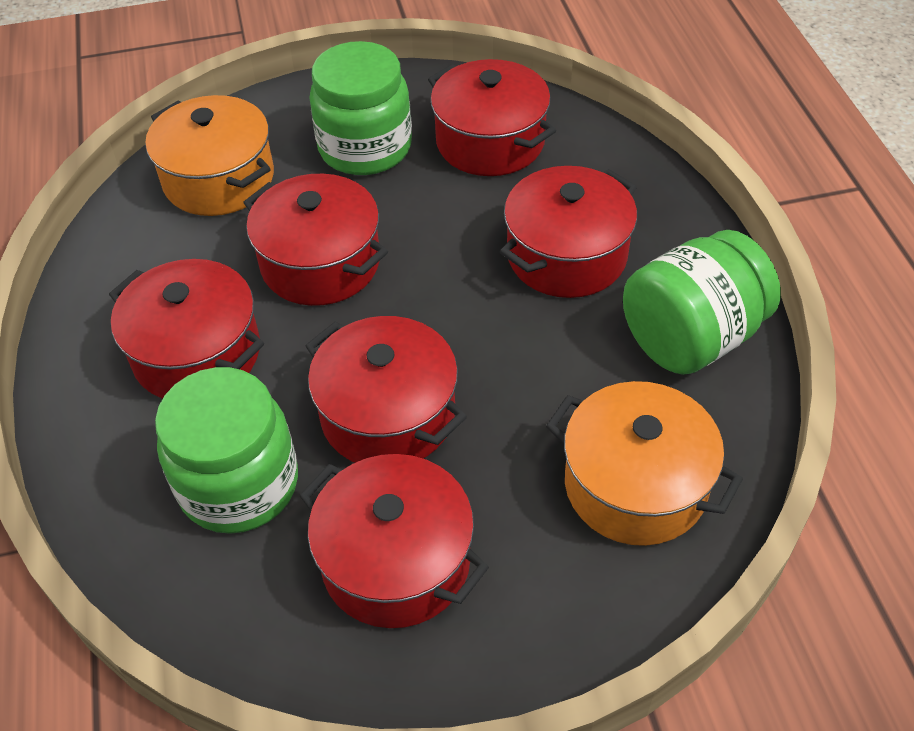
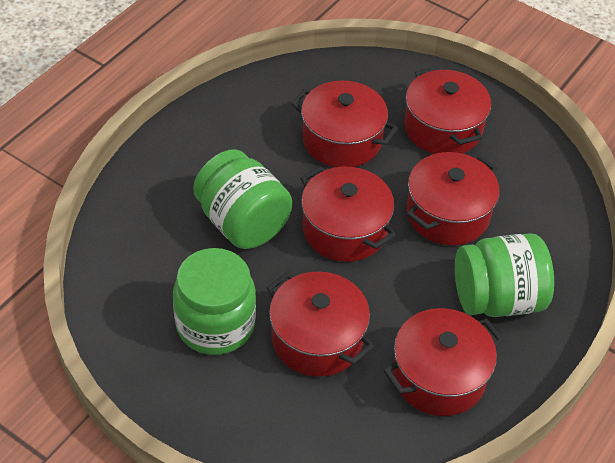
orange pot: 2 -> 0

